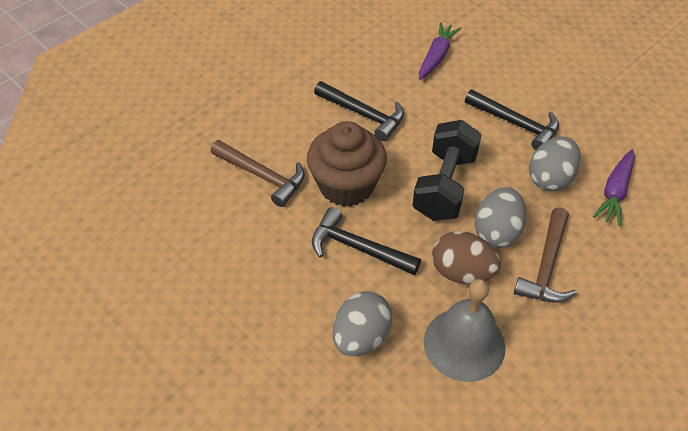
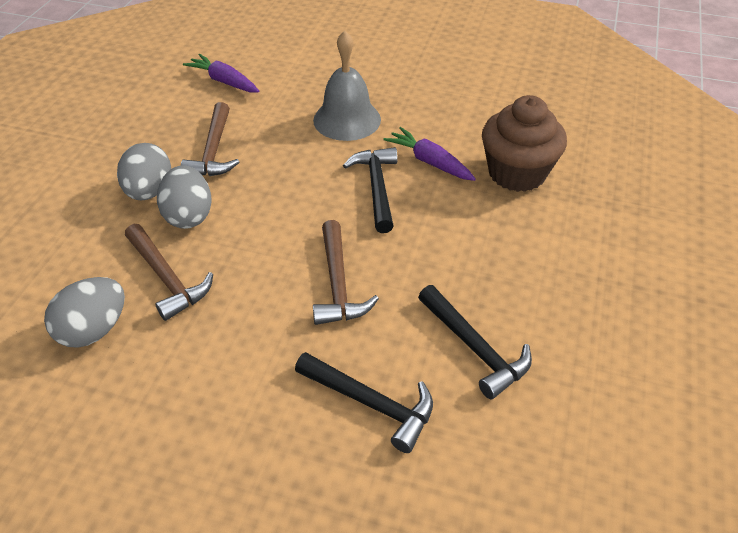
black dumbbell: 1 -> 0
brown egg: 1 -> 0
brown hammer: 2 -> 3

